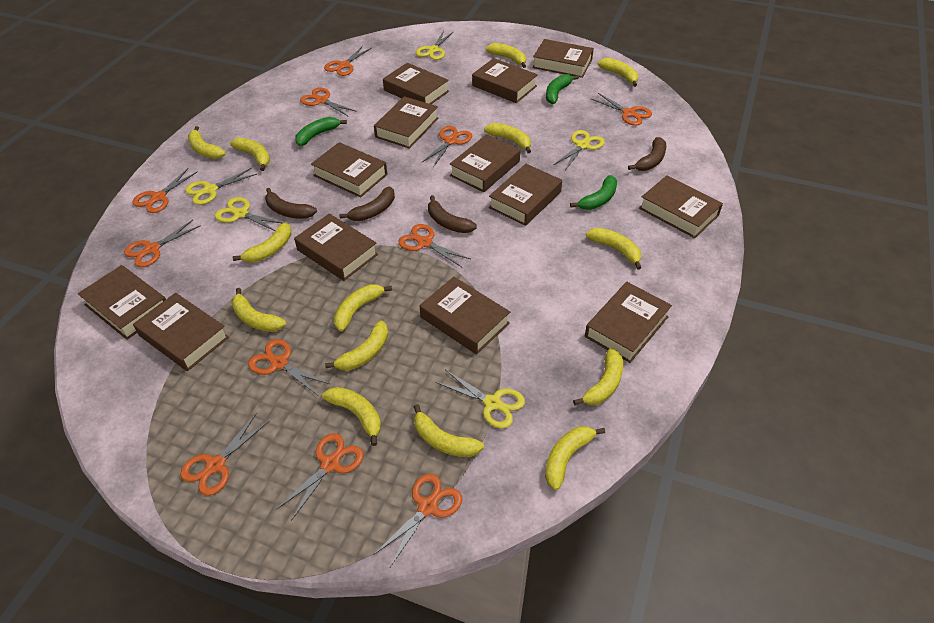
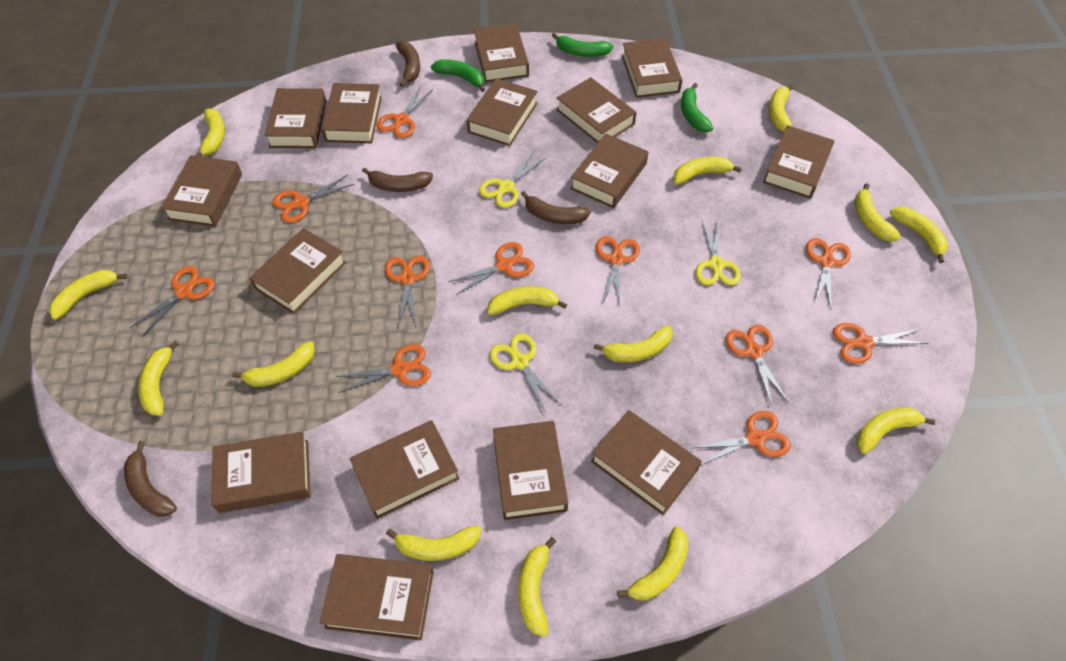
brown book: 13 -> 15
yellow scissors: 5 -> 3

